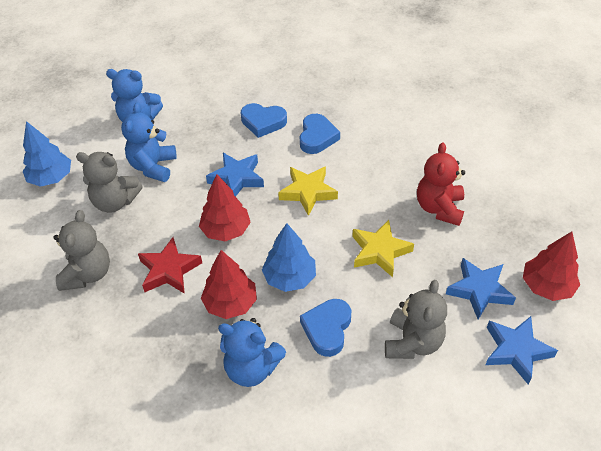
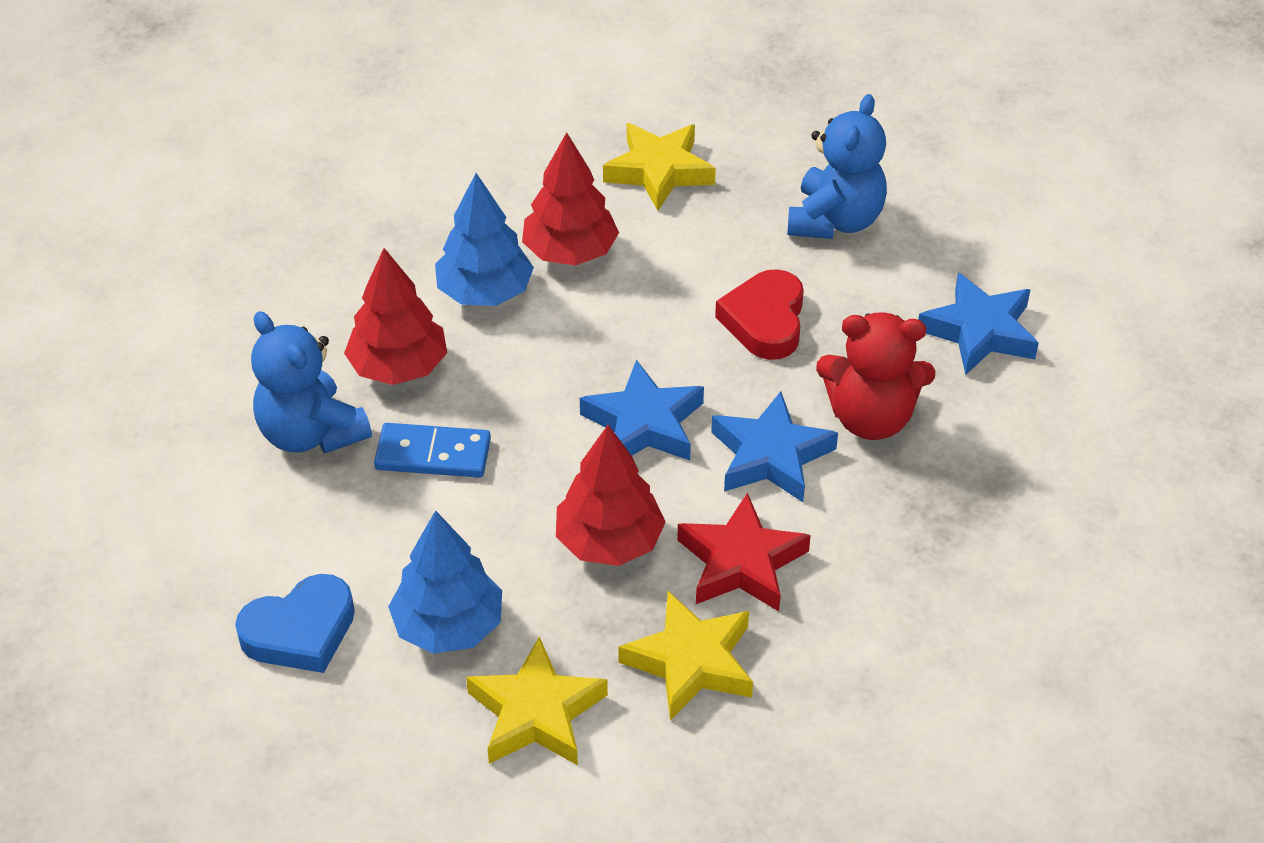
blue domino: 0 -> 1
blue heart: 3 -> 1
blue teddy bear: 3 -> 2
grey teddy bear: 3 -> 0
red heart: 0 -> 1
yellow star: 2 -> 3

